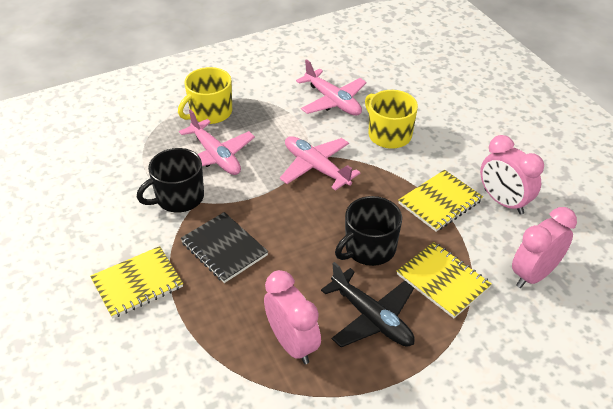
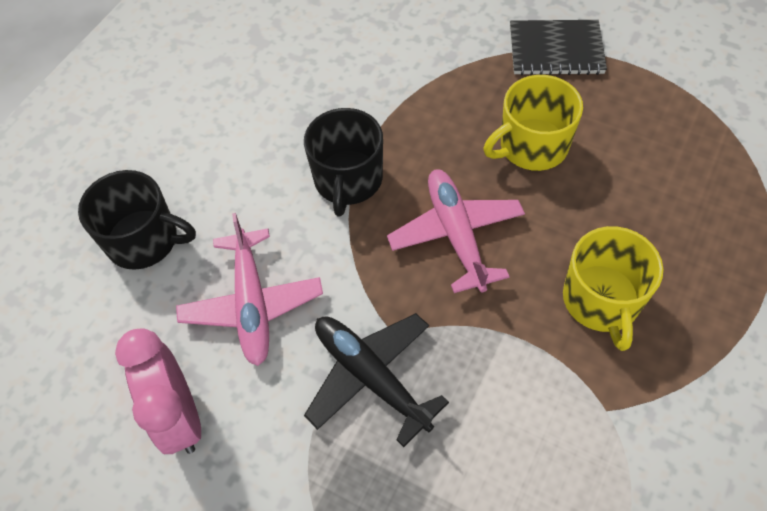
pink clock: 3 -> 1
pink plane: 3 -> 2
yellow notebook: 3 -> 0

